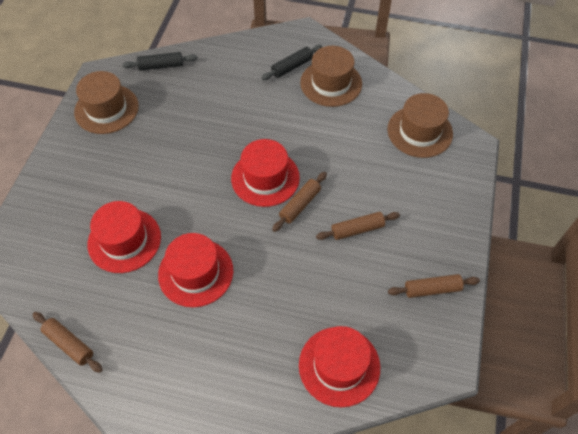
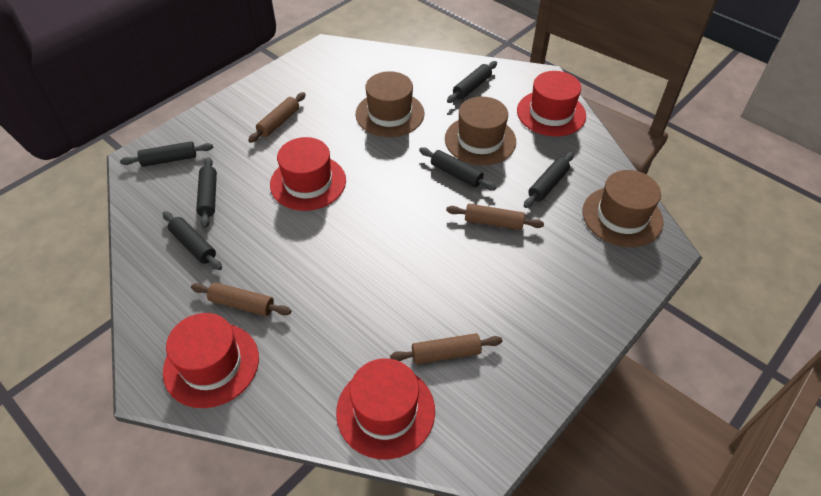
black rolling pin: 2 -> 6

